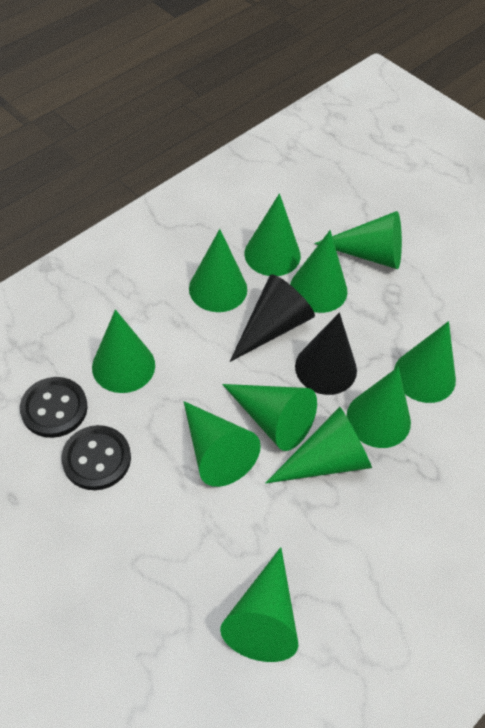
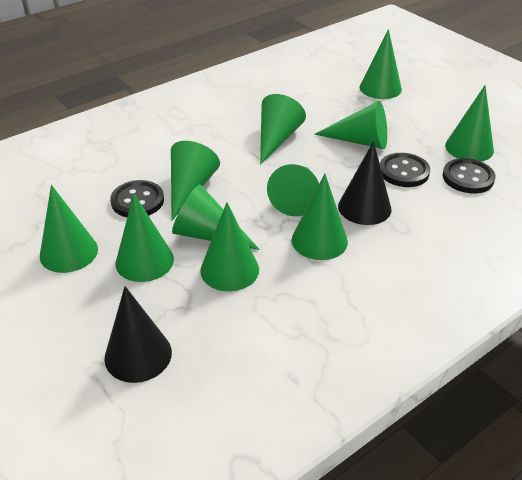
black button: 2 -> 3

